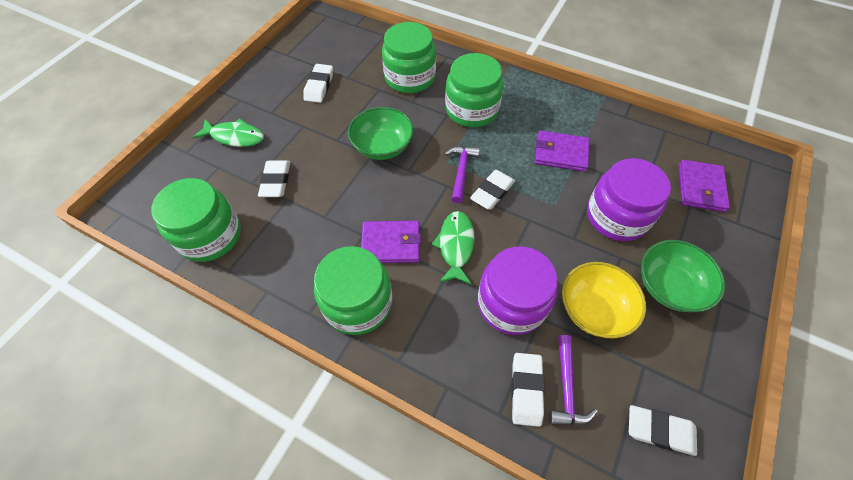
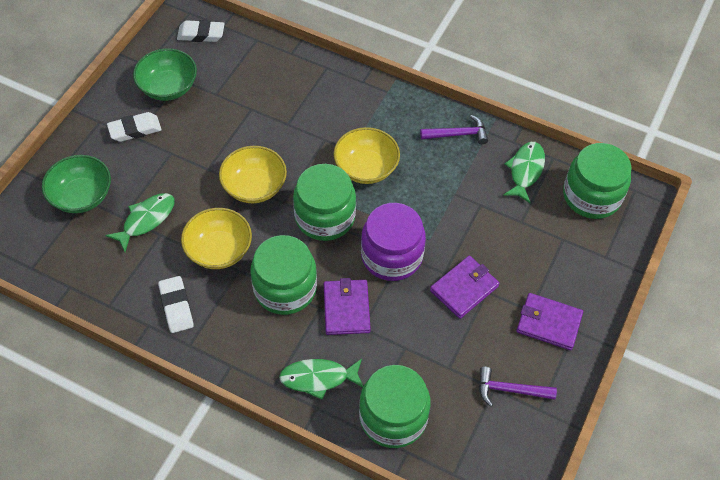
green fish: 2 -> 3
purple jar: 2 -> 1
white eraser: 5 -> 3
yellow bowl: 1 -> 3

